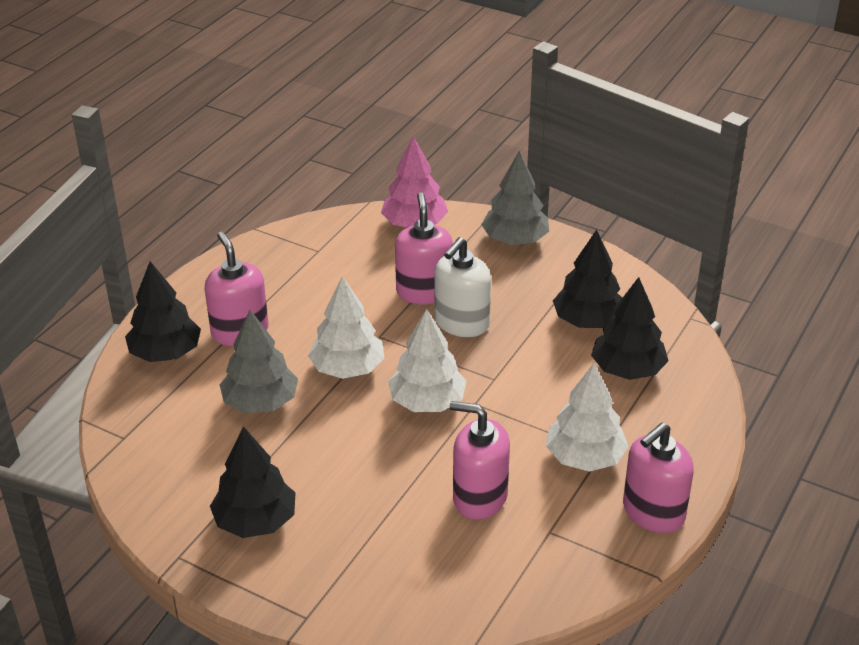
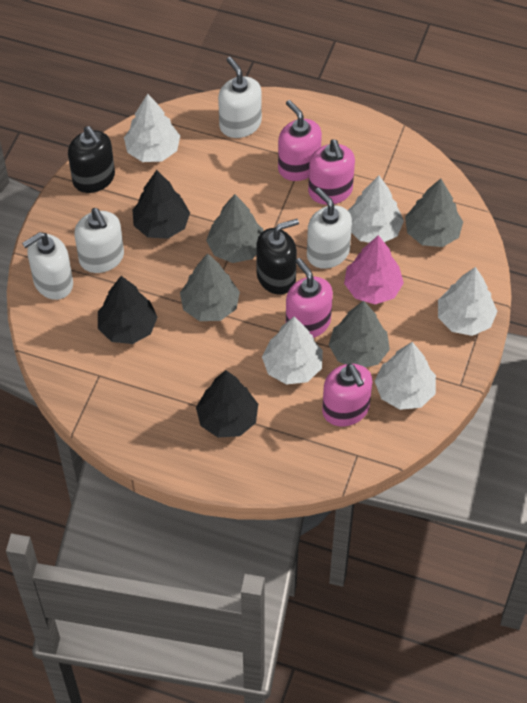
black soap dispenser: 0 -> 2
black tree: 4 -> 3
grey tree: 2 -> 4
white soap dispenser: 1 -> 4
white tree: 3 -> 5

